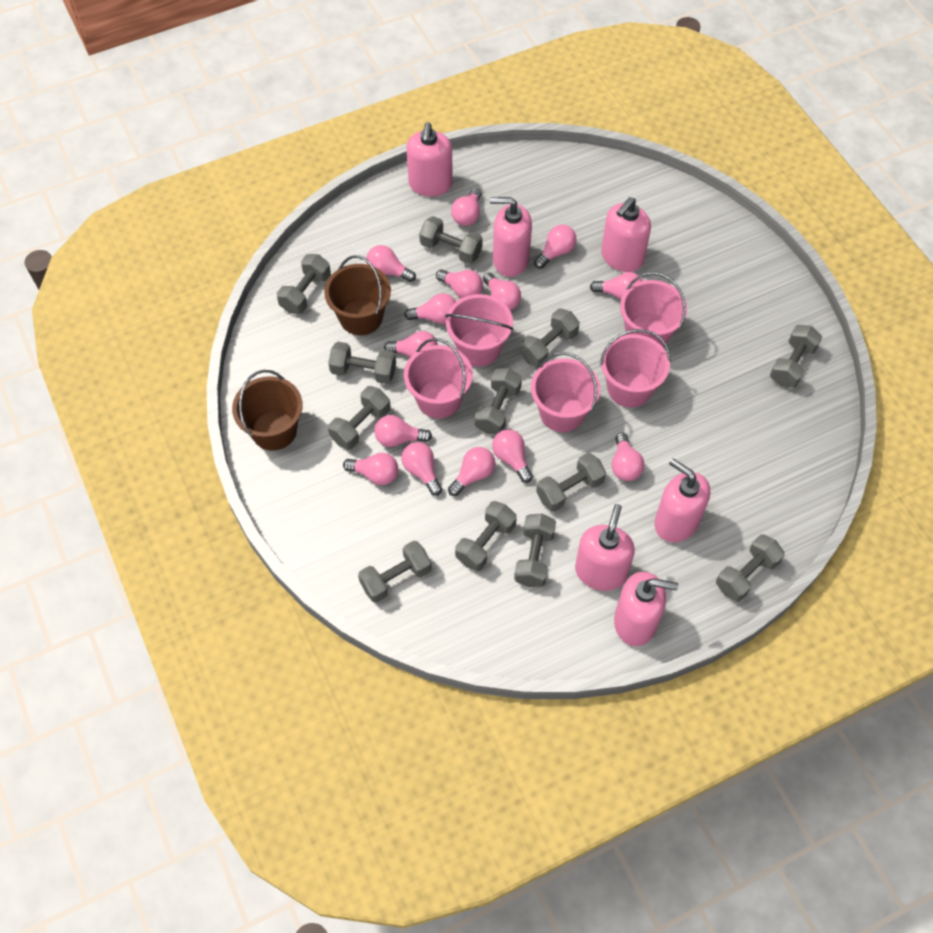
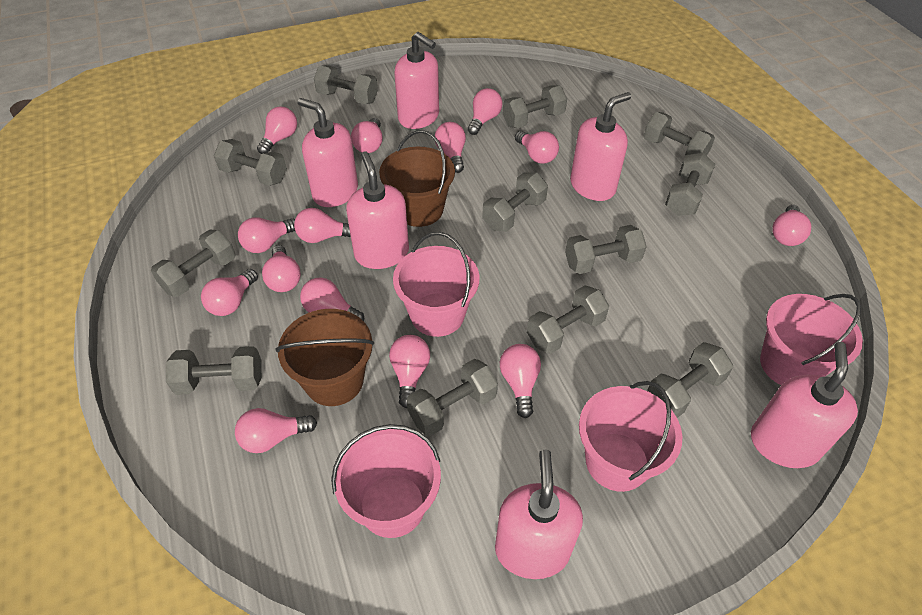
pink bucket: 5 -> 4

